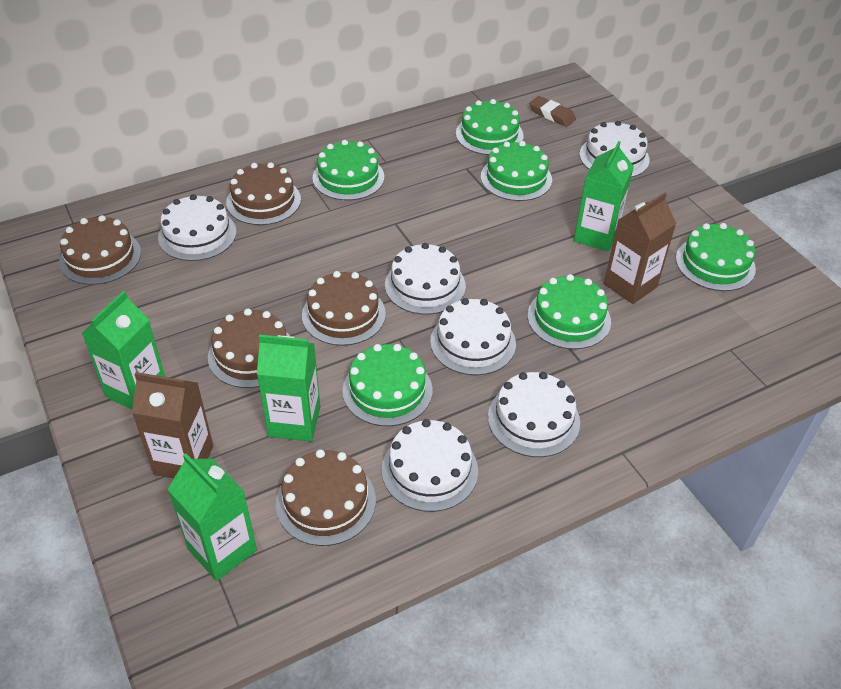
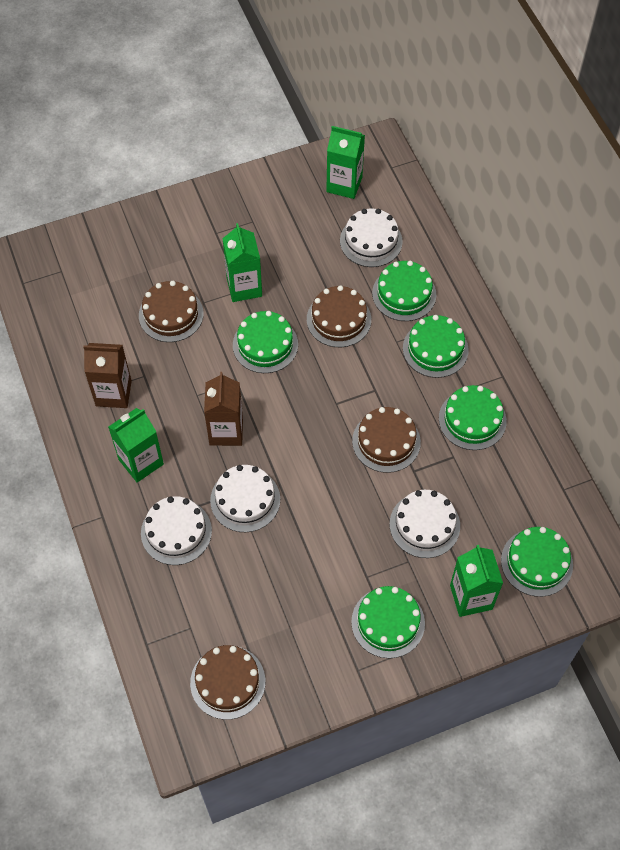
brown cake: 5 -> 4
brown eraser: 1 -> 0
white cake: 6 -> 4

